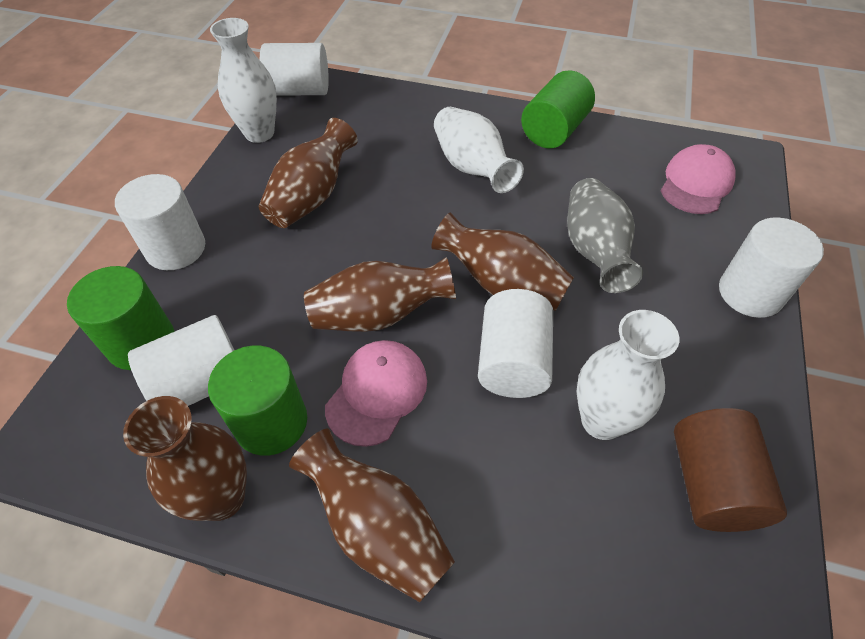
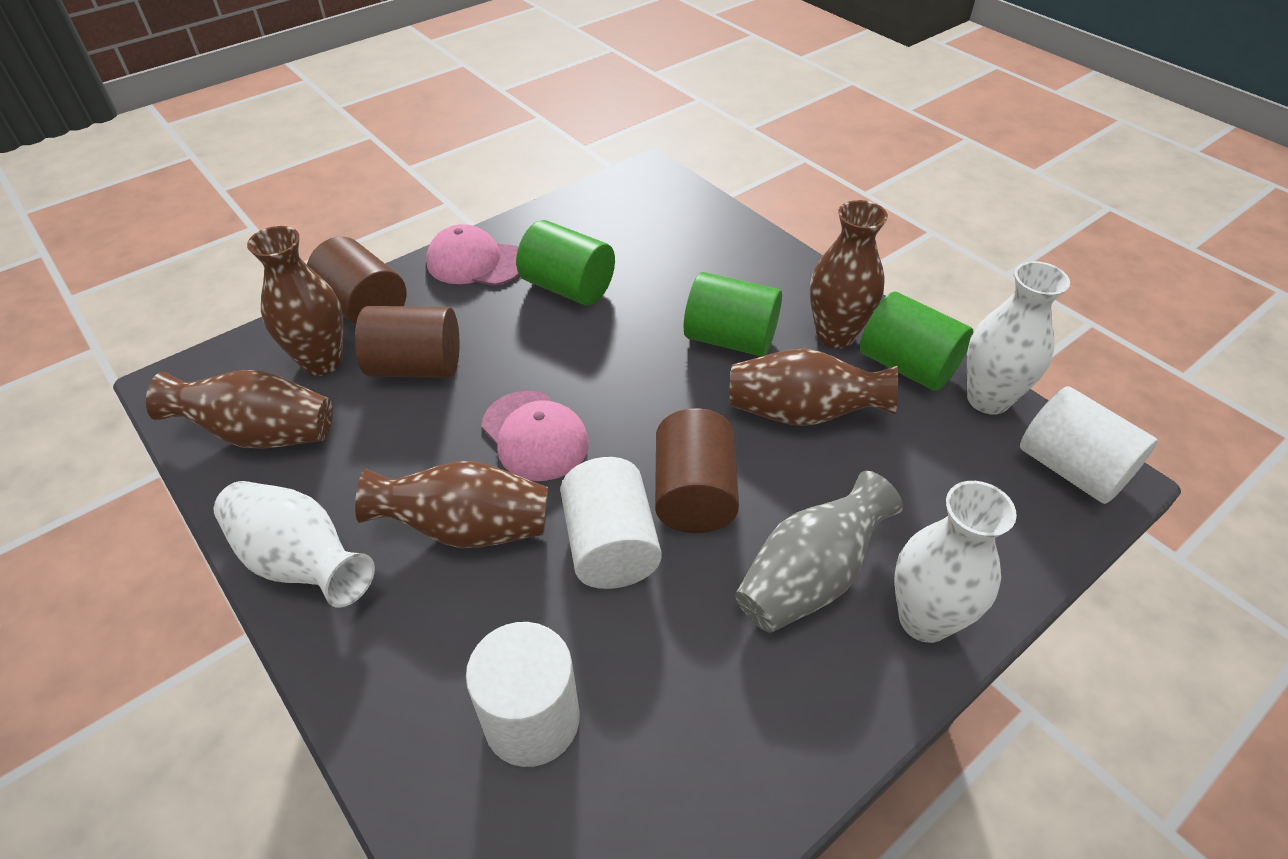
brown cylinder: 1 -> 3
white cylinder: 5 -> 3

